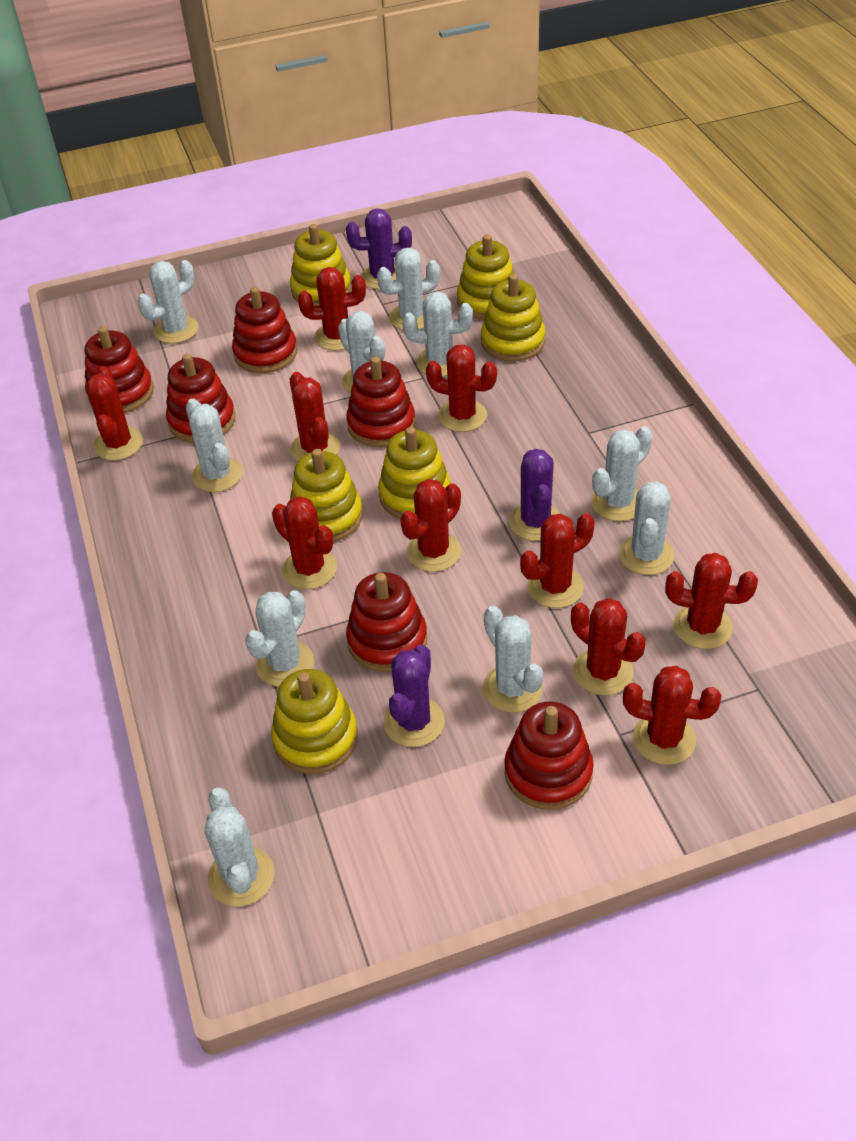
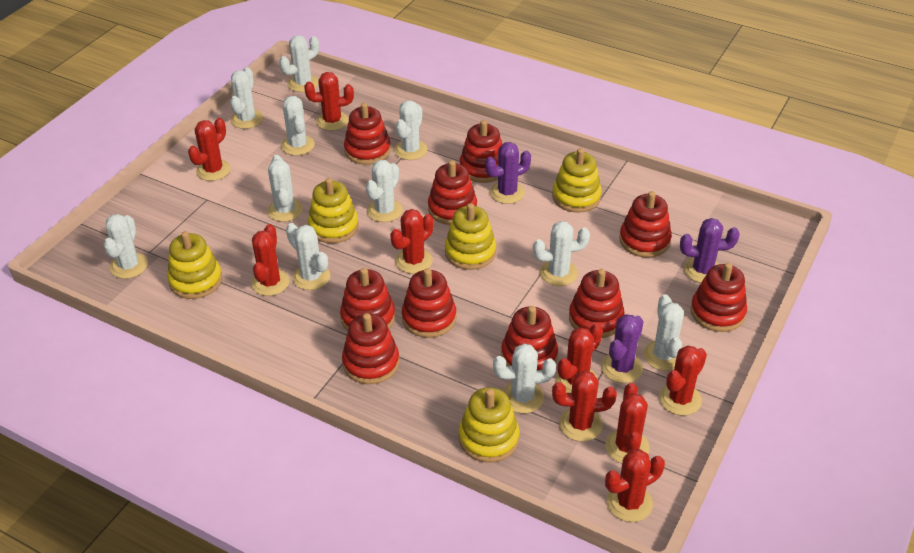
red cactus: 10 -> 9
red stacking toy: 6 -> 10
white cactus: 10 -> 11
yellow stacking toy: 6 -> 5

